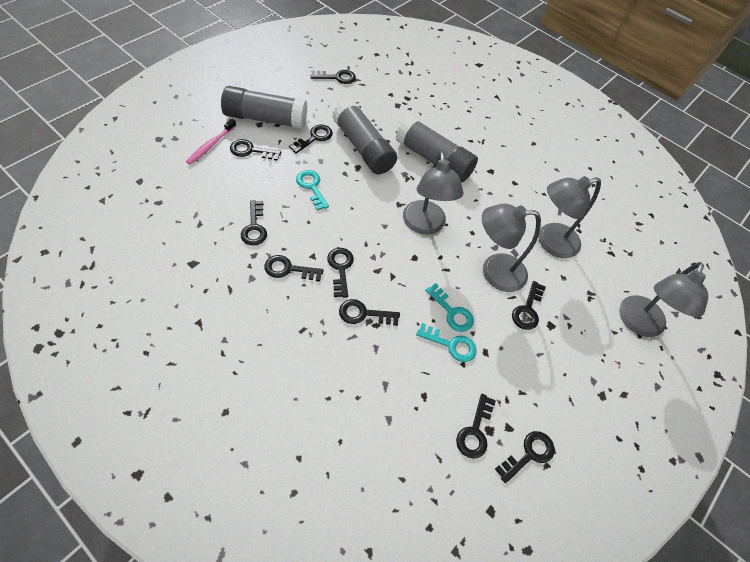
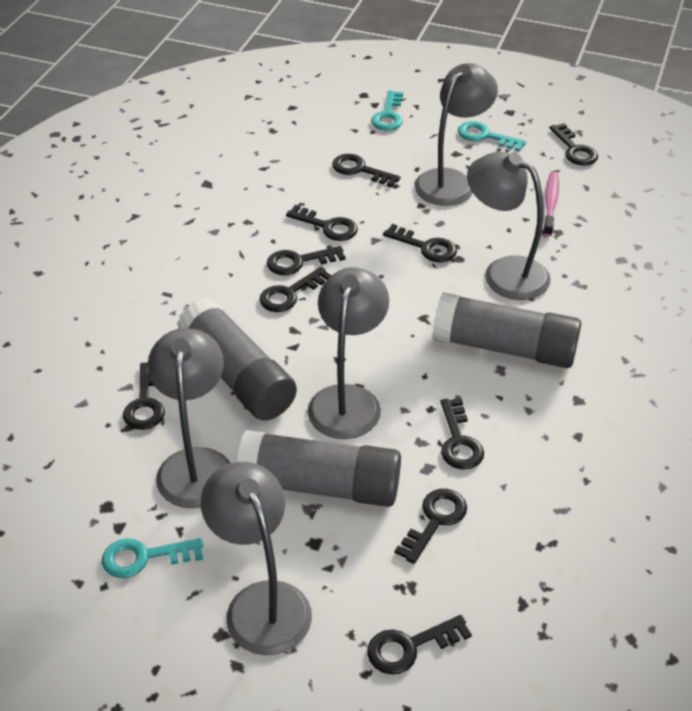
grey lamp: 4 -> 5

